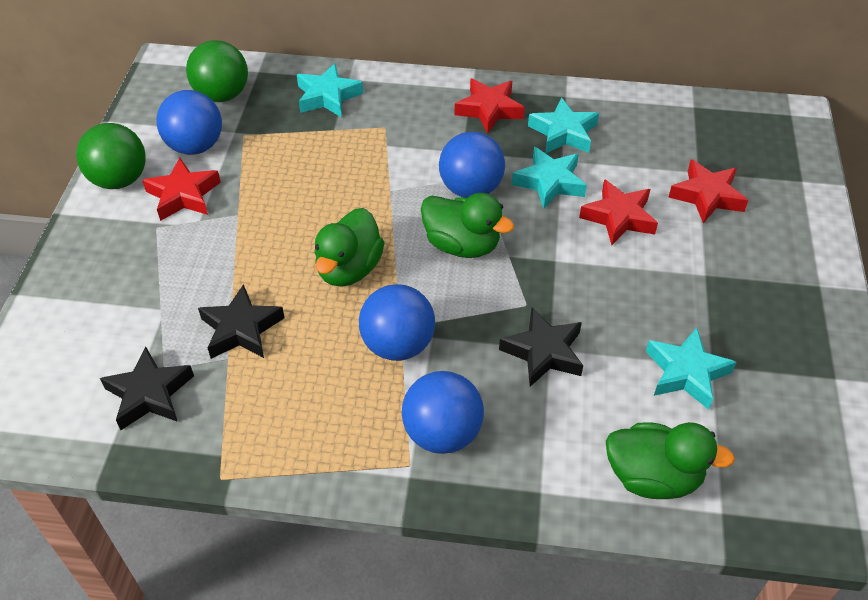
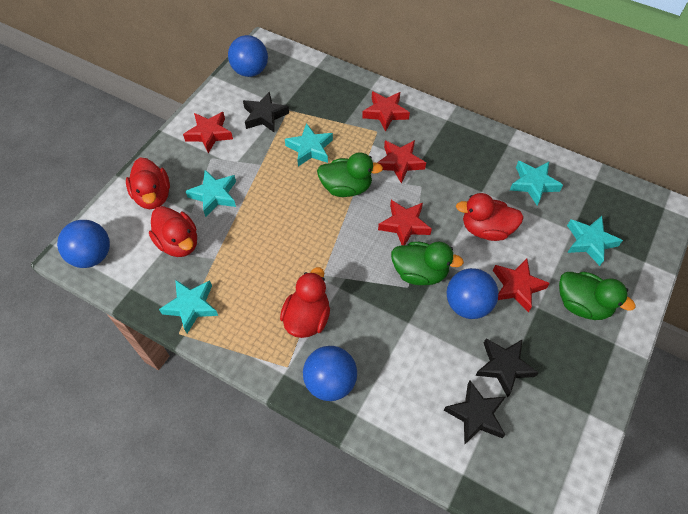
green ball: 2 -> 0
red duck: 0 -> 4
red star: 4 -> 5
turquoise star: 4 -> 5

